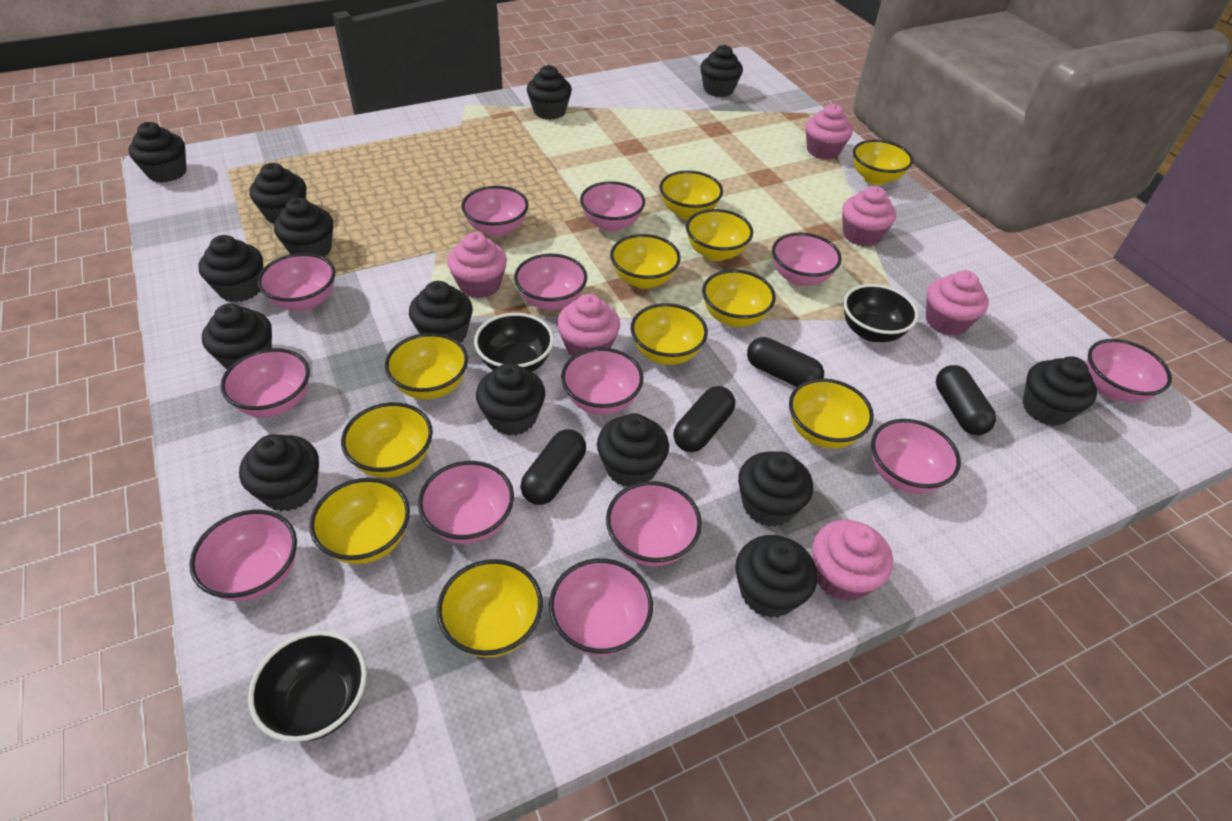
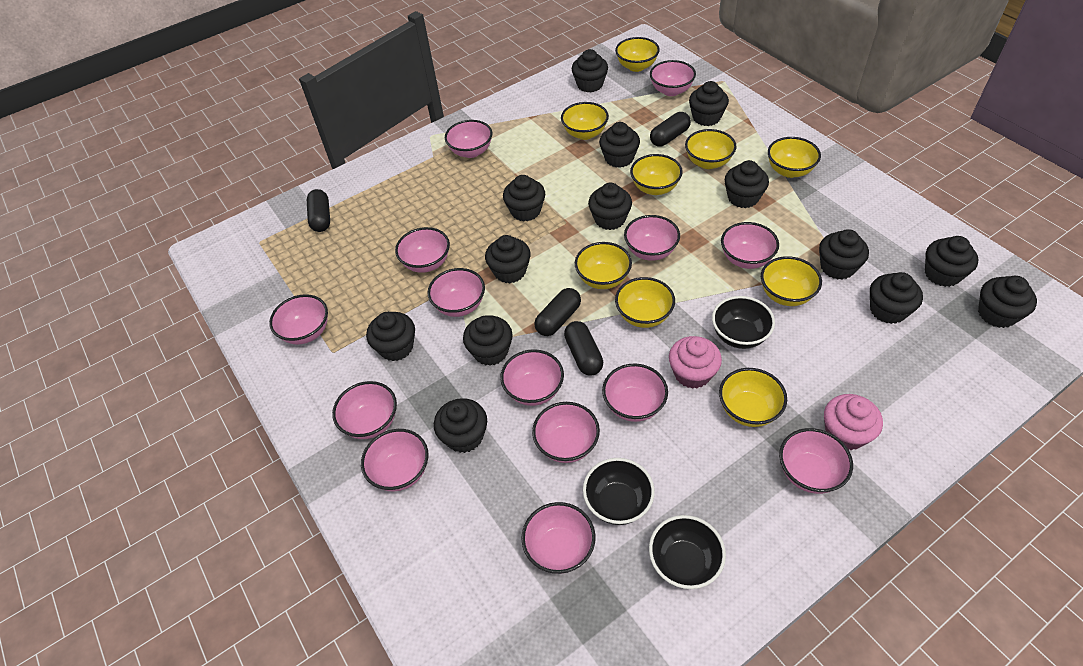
pink bowl: 13 -> 14
pink cupcake: 6 -> 2
yellow bowl: 11 -> 9

